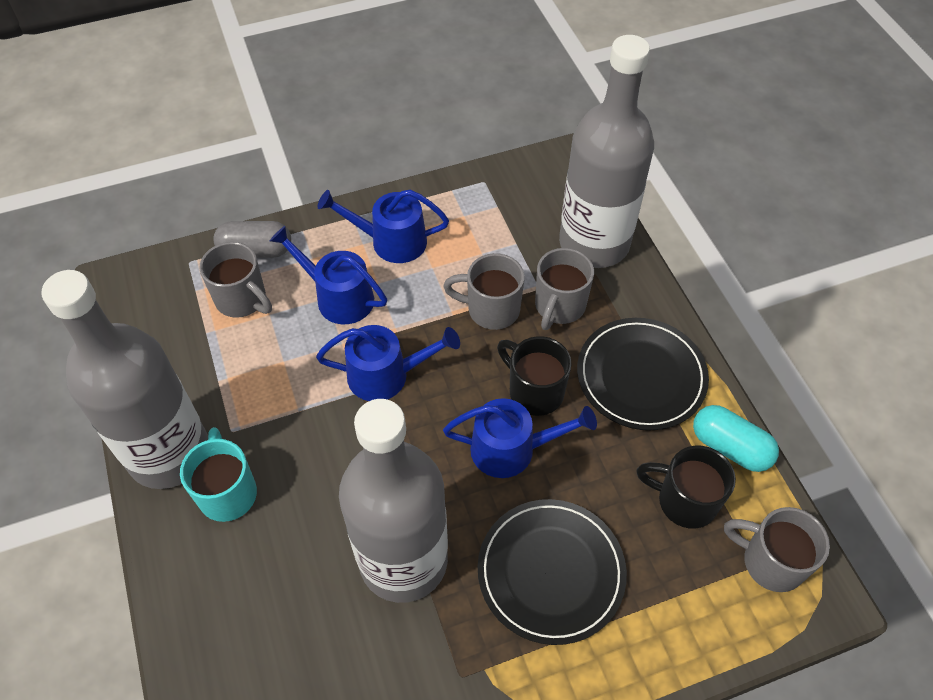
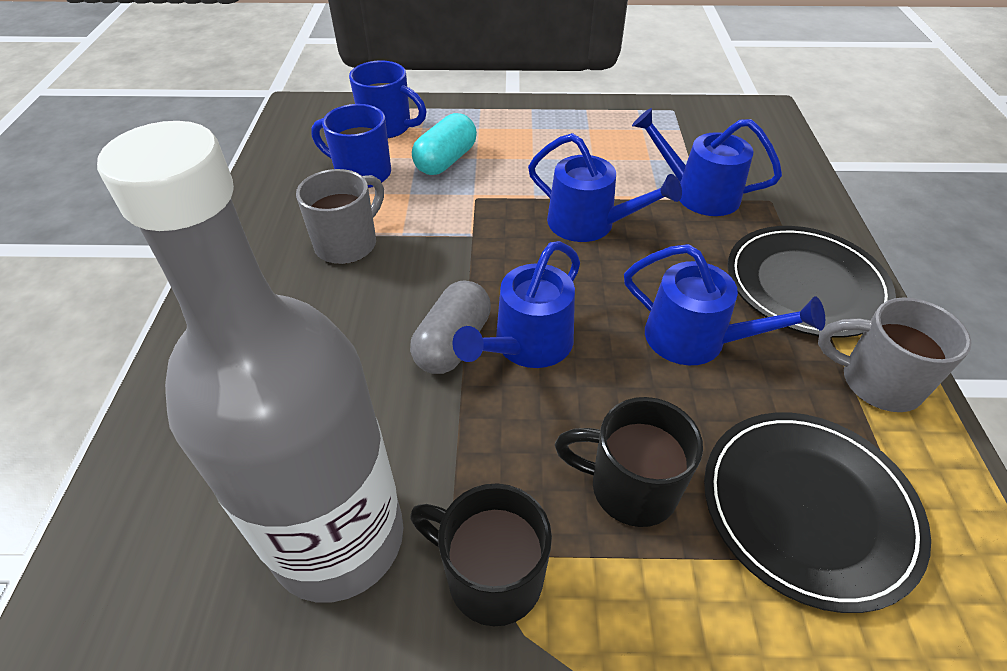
blue mug: 0 -> 2
grey bottle: 3 -> 1
grey mug: 4 -> 2
turquoise mug: 1 -> 0

